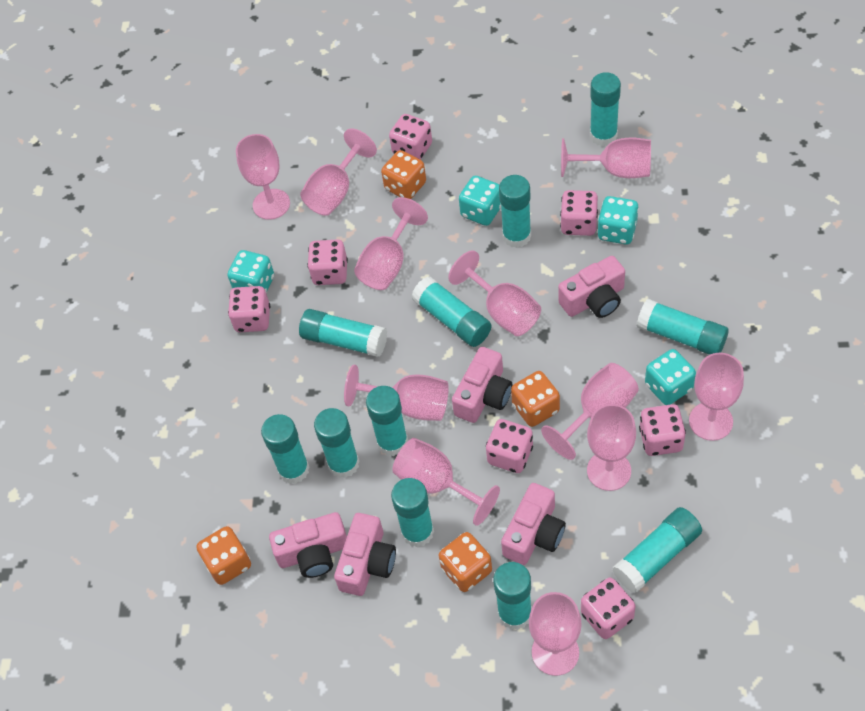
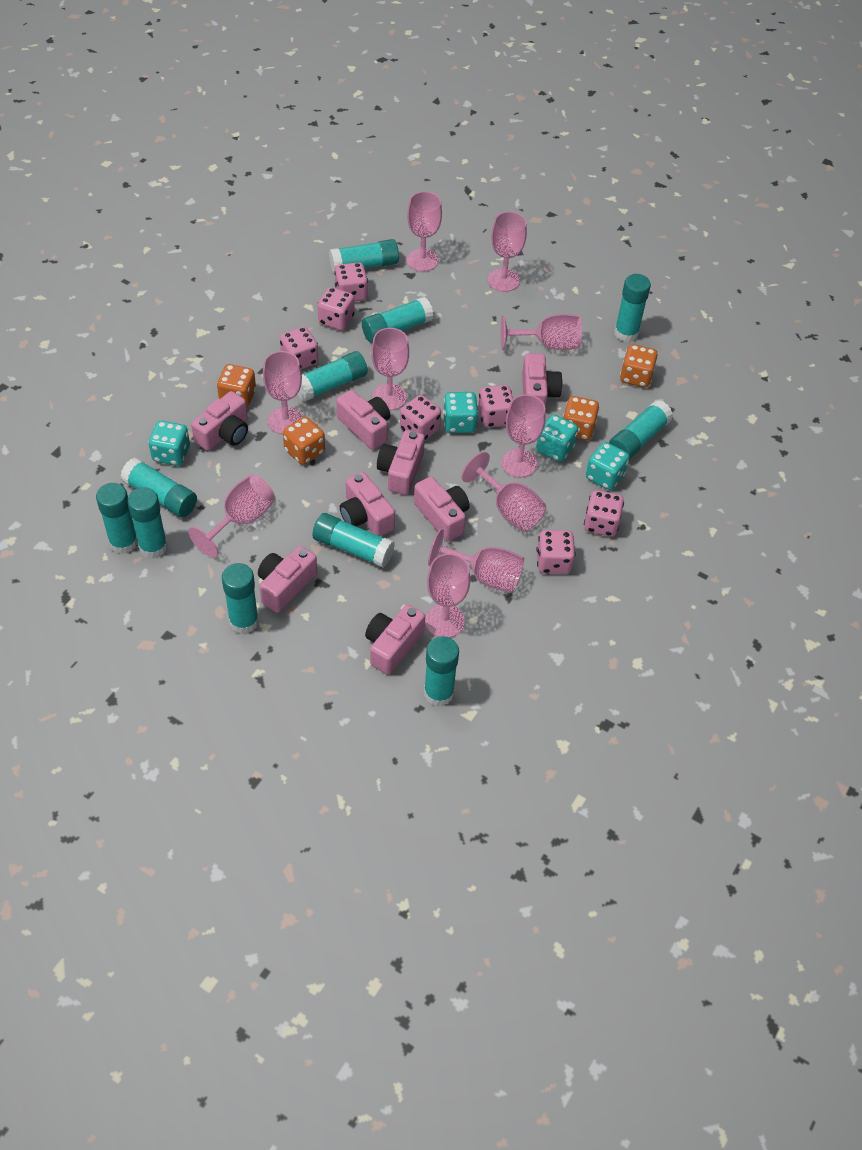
pink camera: 5 -> 8
pink goblet: 11 -> 10

